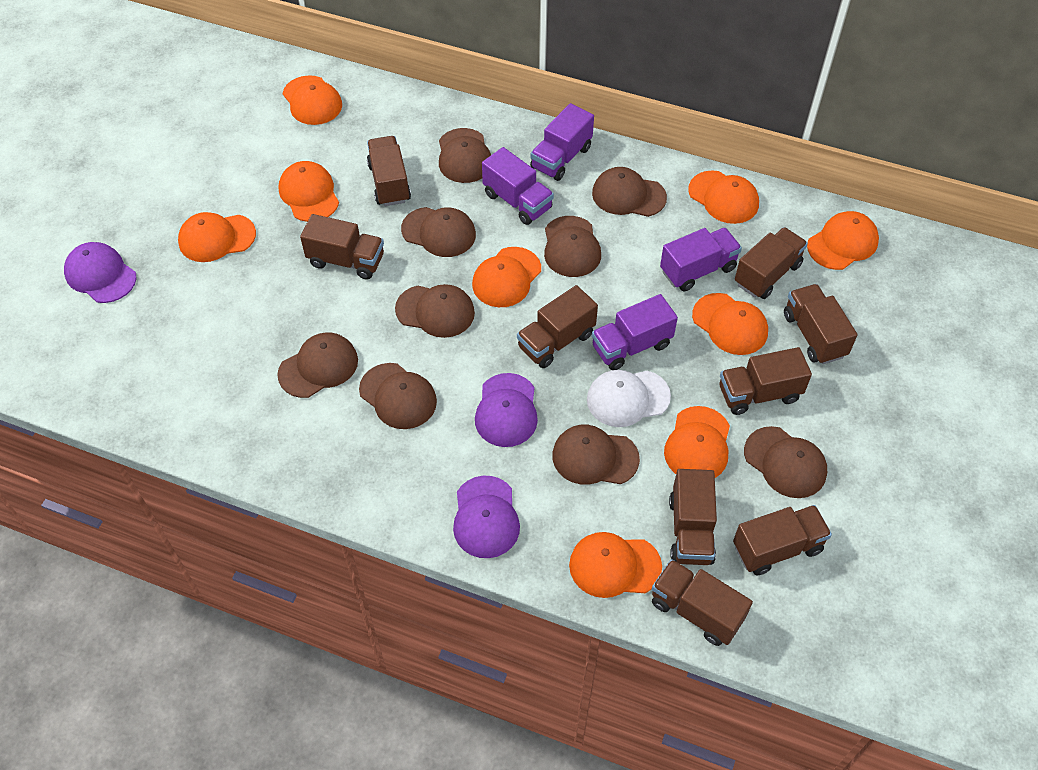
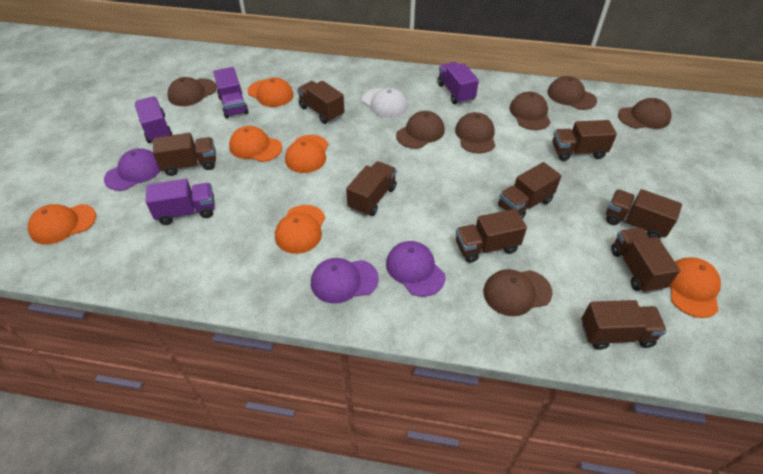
brown cap: 9 -> 7
orange cap: 9 -> 6

